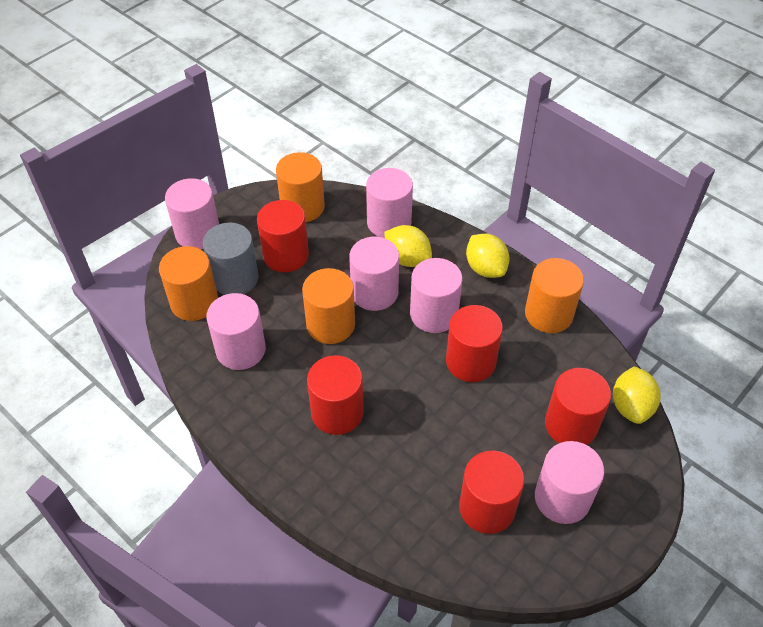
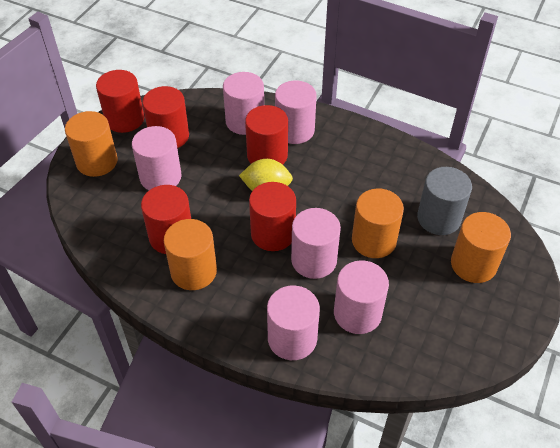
yellow lemon: 3 -> 1

